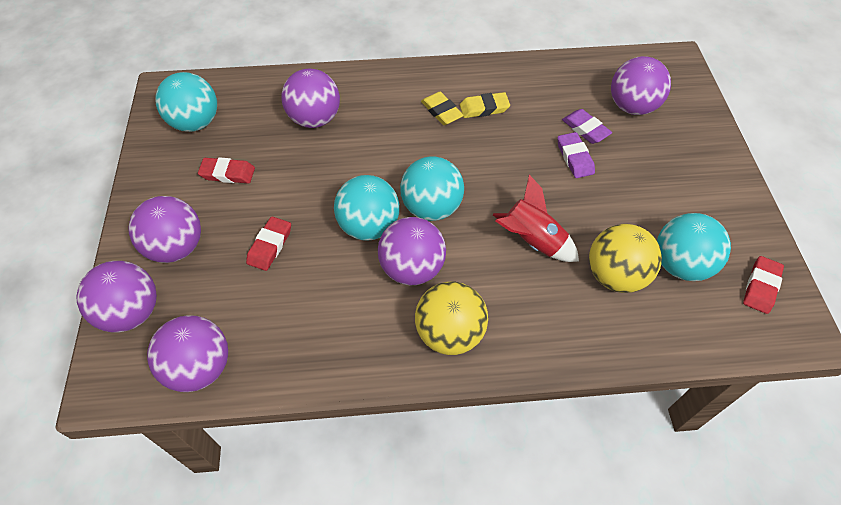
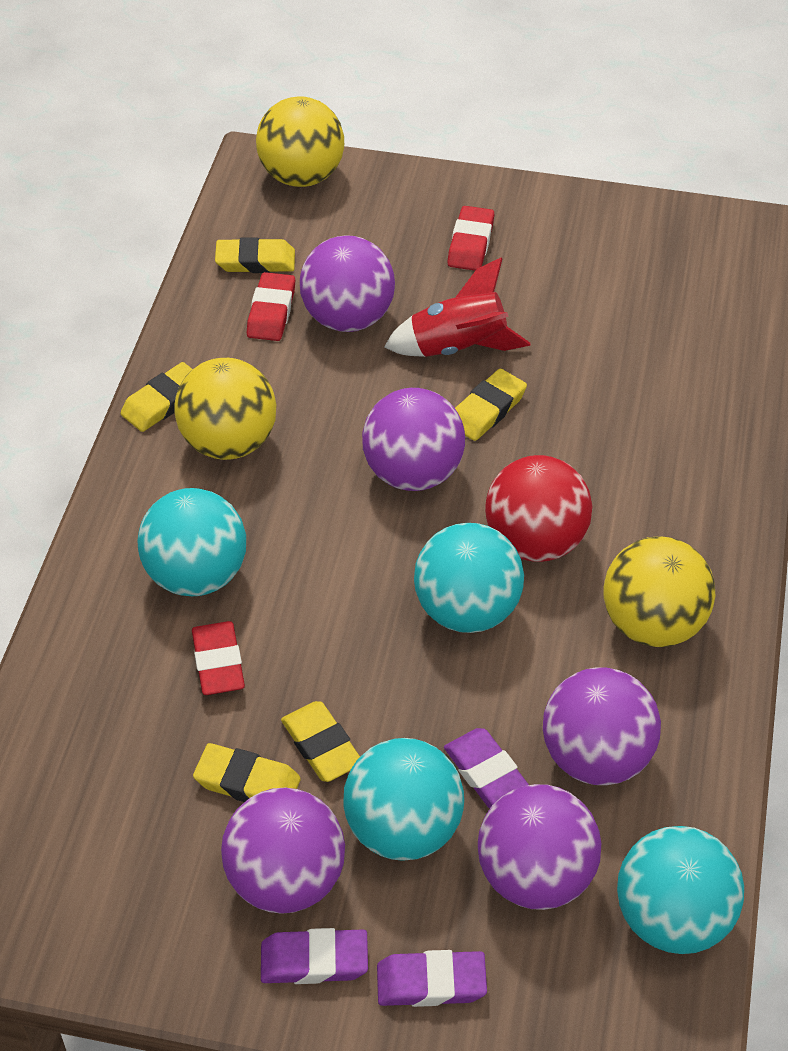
purple ball: 6 -> 5
purple eraser: 2 -> 3
red ball: 0 -> 1
yellow ball: 2 -> 3
yellow eraser: 2 -> 5

